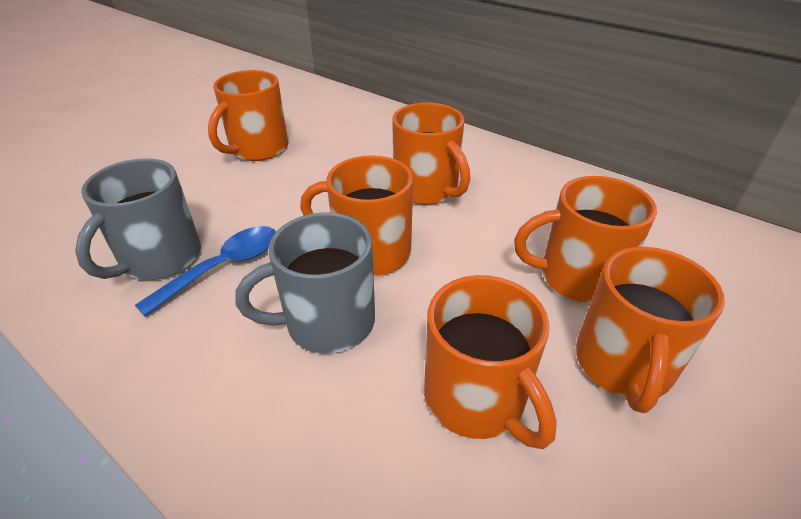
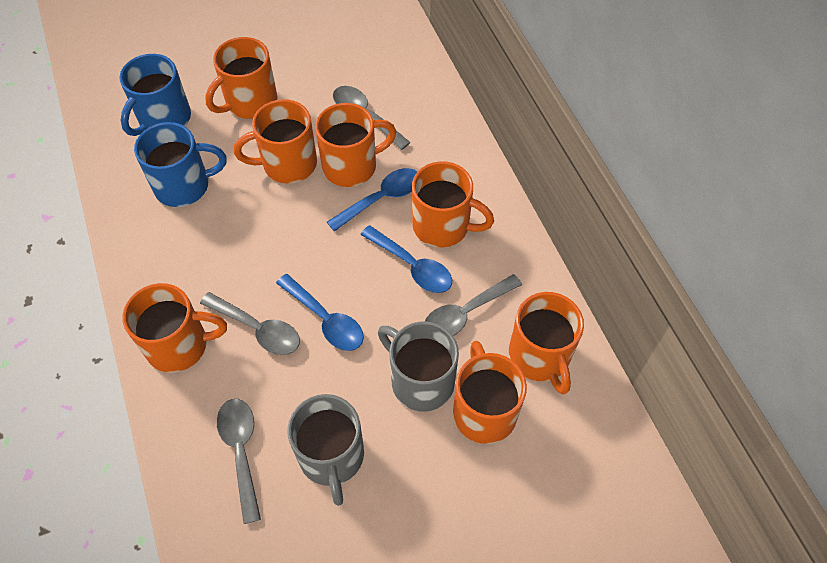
blue mug: 0 -> 2
blue spoon: 1 -> 3
grey spoon: 0 -> 4
orange mug: 6 -> 7

